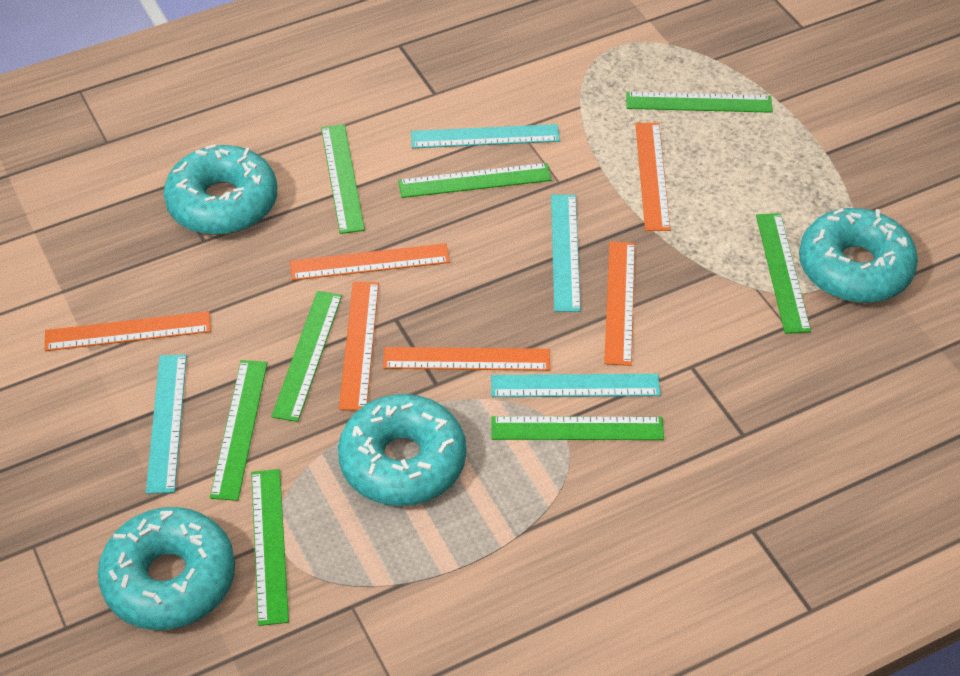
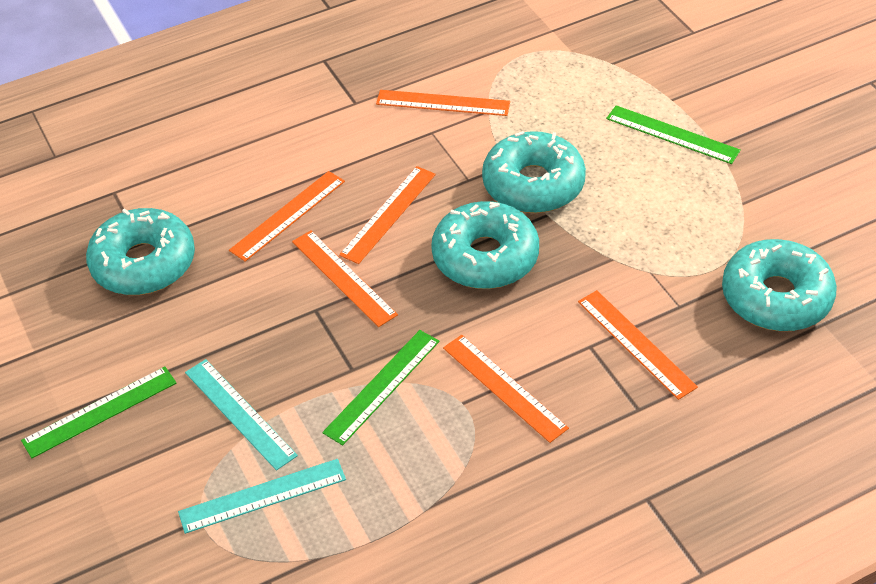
green ruler: 8 -> 3
turquoise ruler: 4 -> 2

